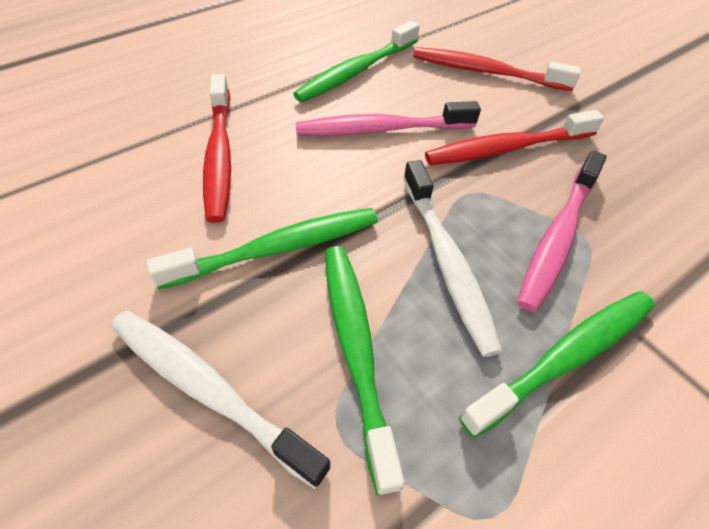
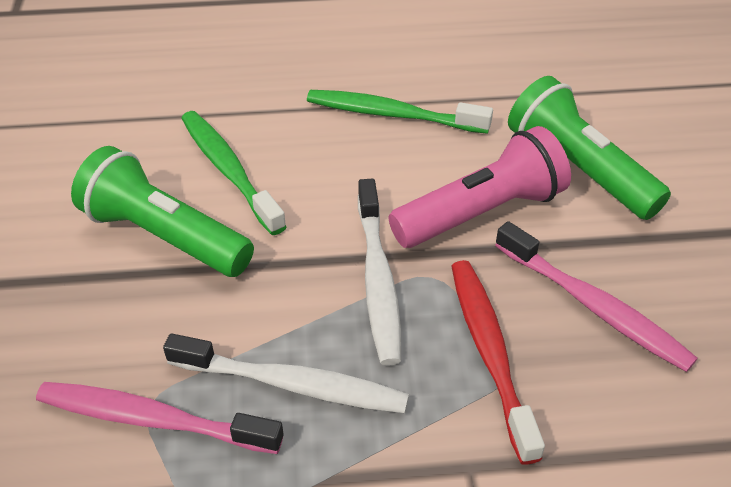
green flashlight: 0 -> 2
green toothbrush: 4 -> 2
pink flashlight: 0 -> 1
red toothbrush: 3 -> 1

